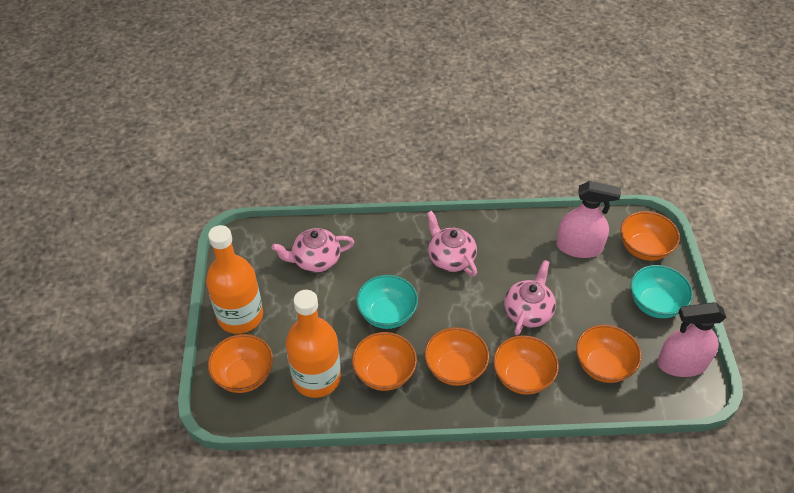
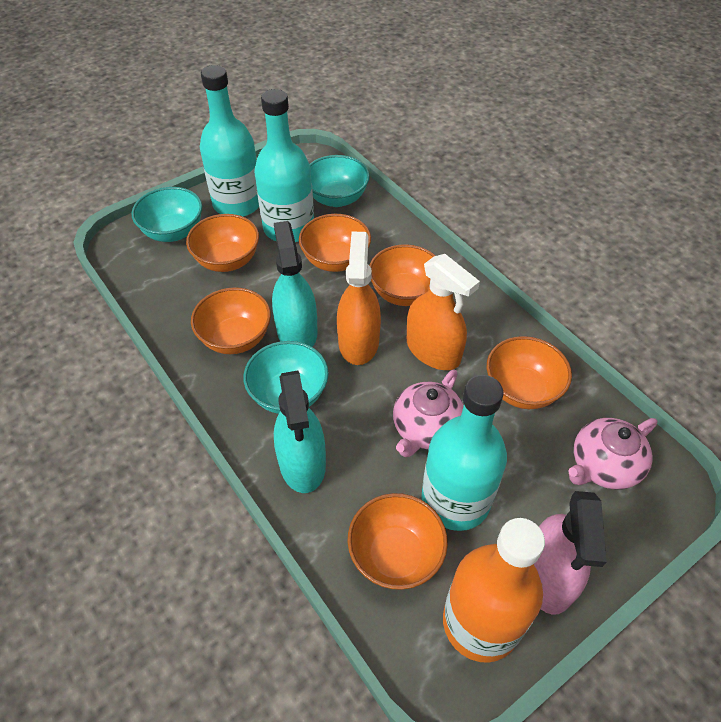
orange bottle: 2 -> 1
orange spray bottle: 0 -> 2
pink spray bottle: 2 -> 1
pink teapot: 3 -> 2
turquoise bottle: 0 -> 3
turquoise bowl: 2 -> 3
turquoise spray bottle: 0 -> 2

